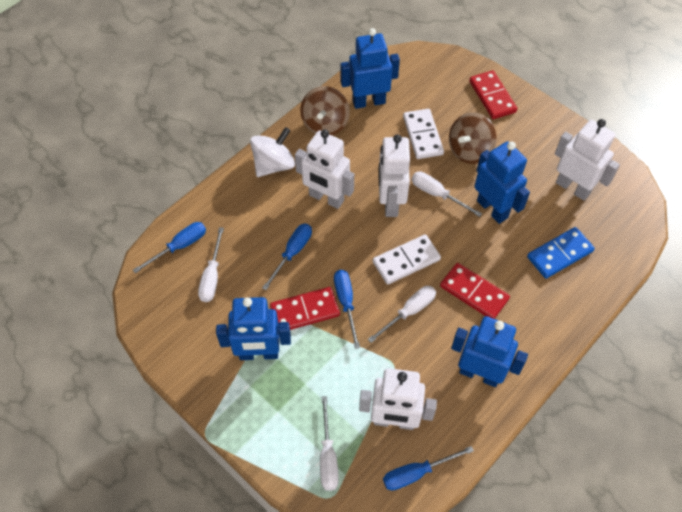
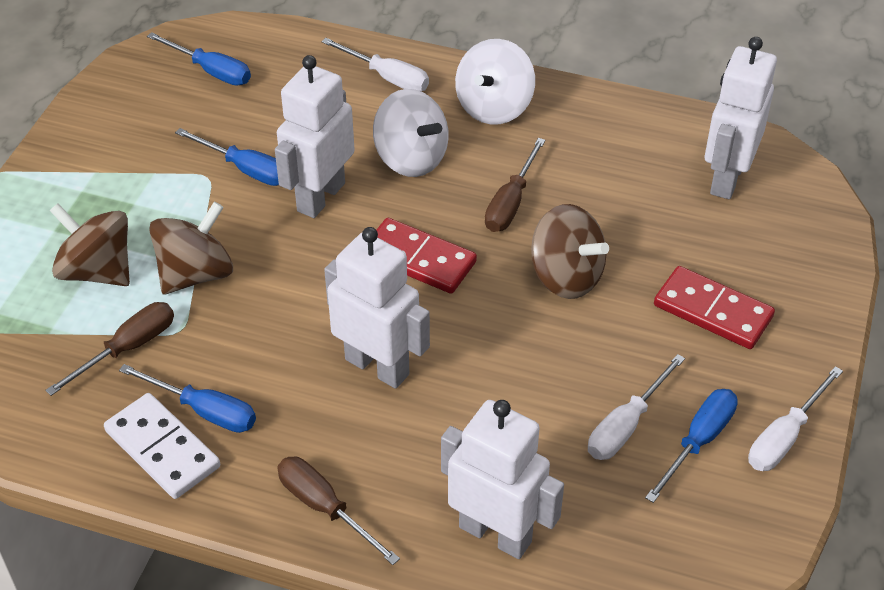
blue domino: 1 -> 0
blue robot: 4 -> 0
brown screwdriver: 0 -> 3
brown spinning top: 2 -> 3
red domino: 3 -> 2
white domino: 2 -> 1
white screwdriver: 4 -> 3
white spinning top: 1 -> 2

